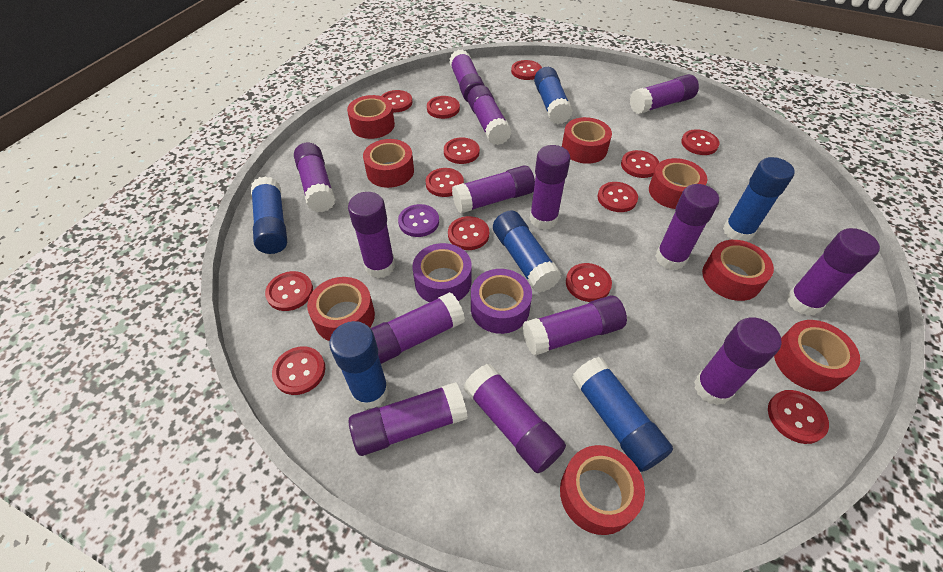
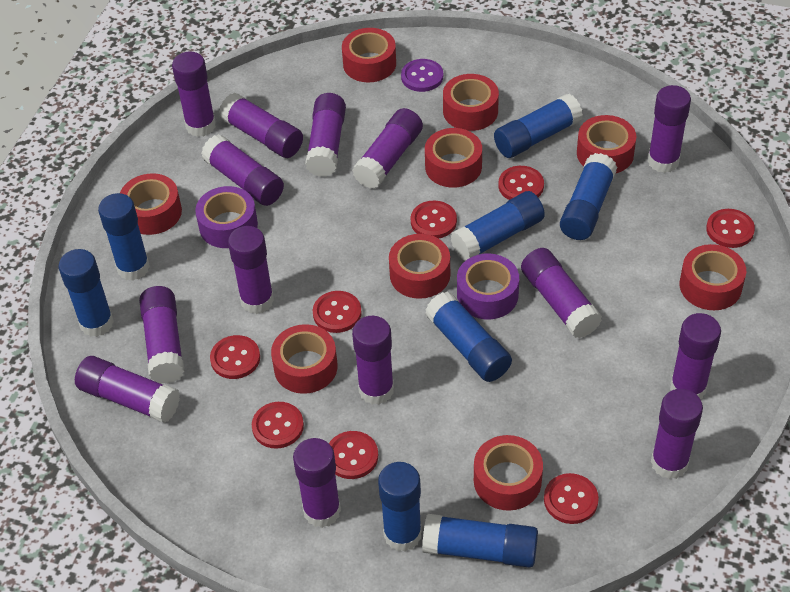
blue glue stick: 6 -> 8
red button: 13 -> 8
red tape: 8 -> 9

